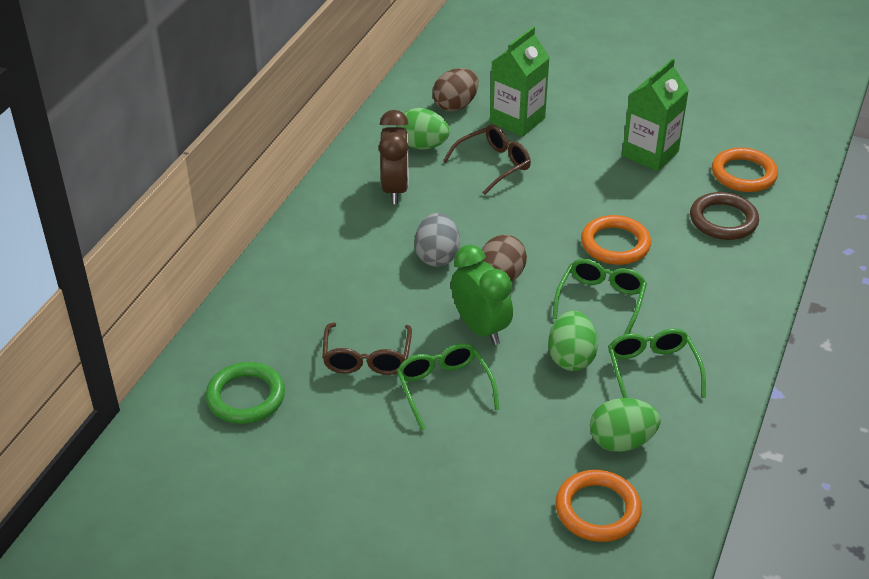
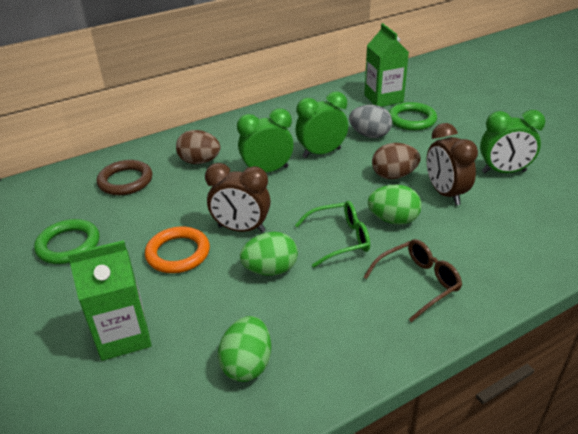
brown clock: 1 -> 2
brown glasses: 2 -> 1
green clock: 1 -> 3
green glasses: 3 -> 1
green ring: 1 -> 2
orange ring: 3 -> 1

